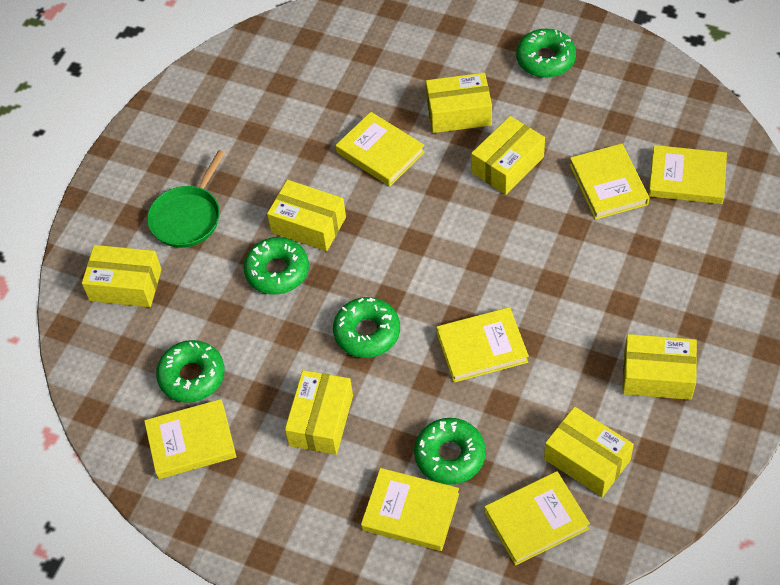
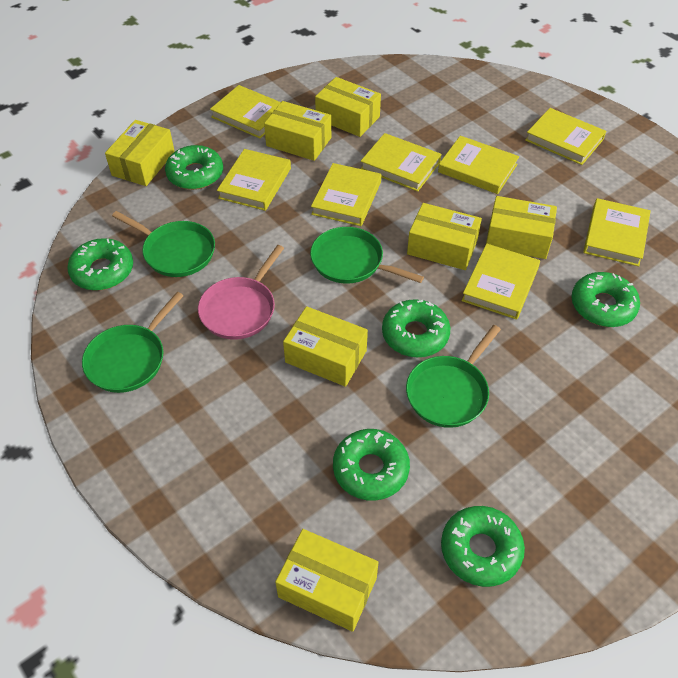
green donut: 5 -> 6
green pan: 1 -> 4
pink pan: 0 -> 1
yellow book: 7 -> 8

